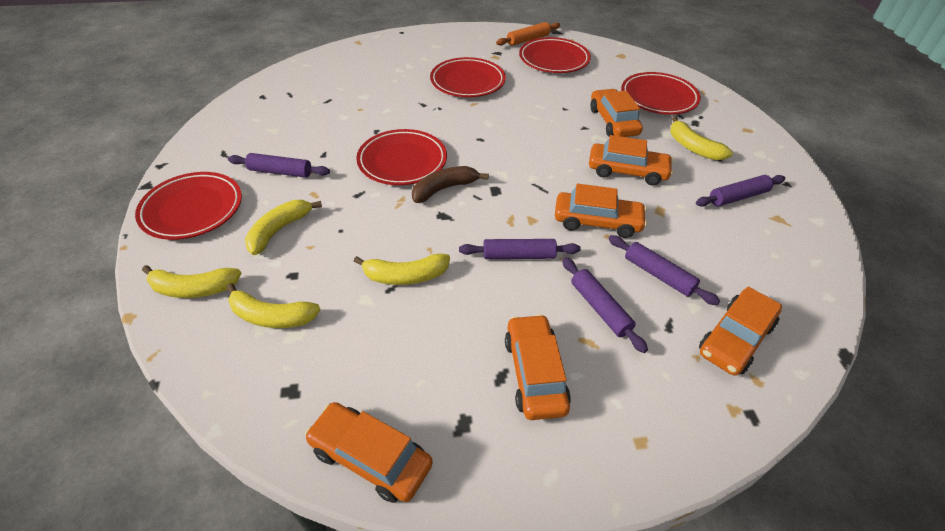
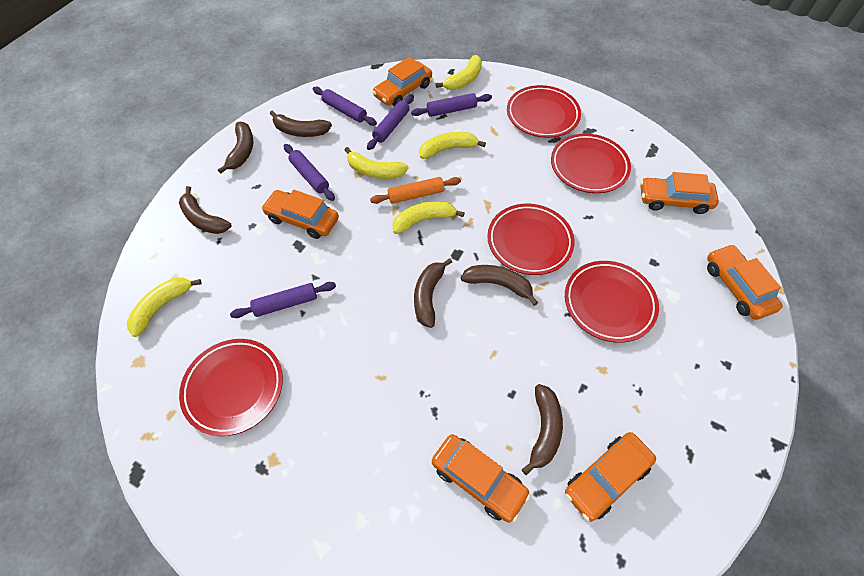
brown banana: 1 -> 6

